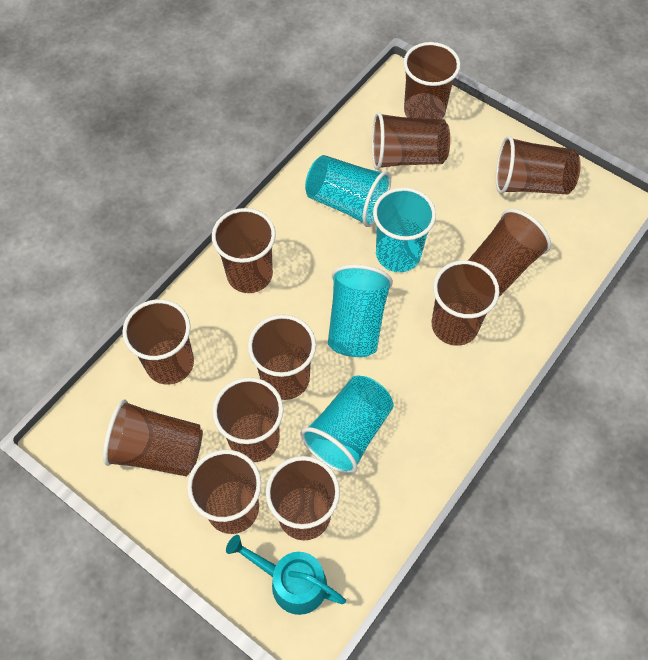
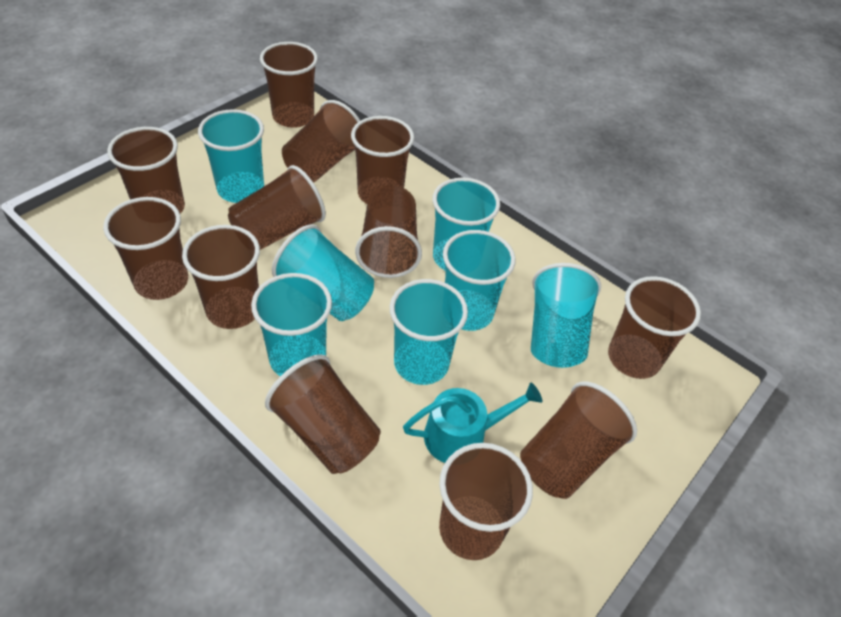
turquoise cup: 4 -> 7

